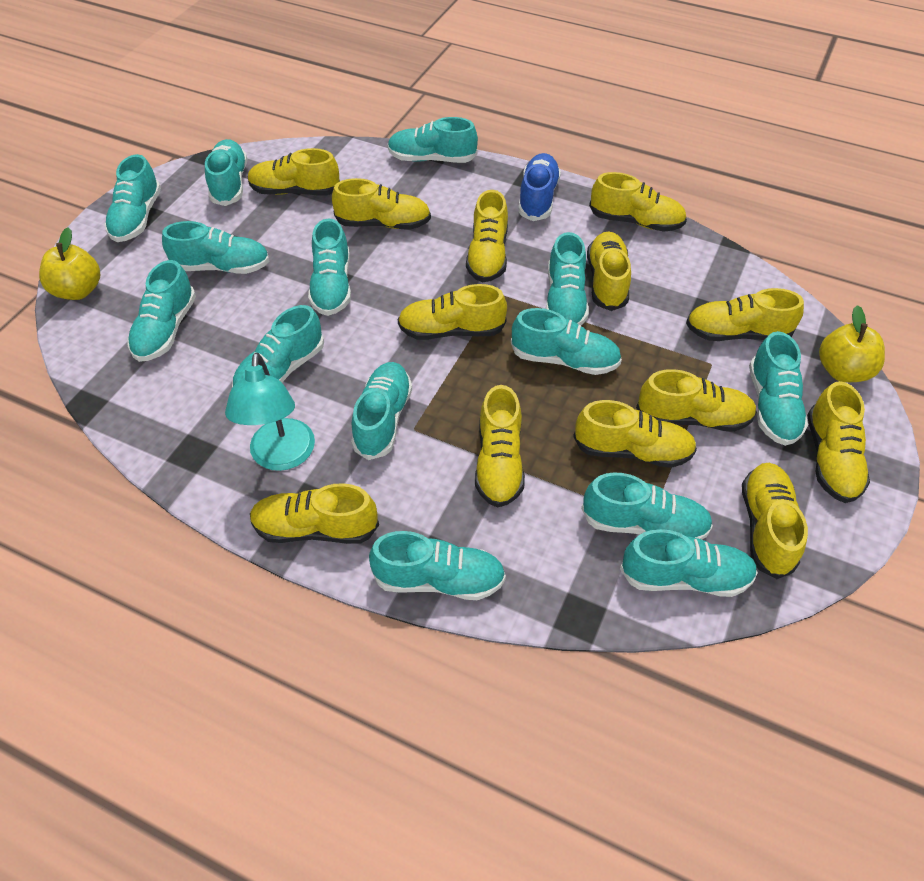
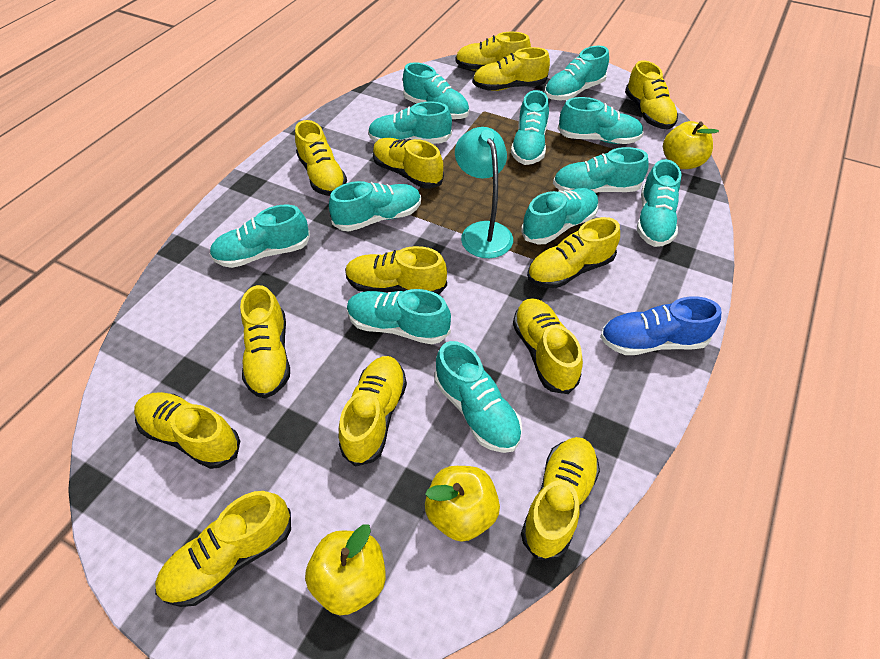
turquoise shoe: 14 -> 12
yellow apple: 2 -> 3

